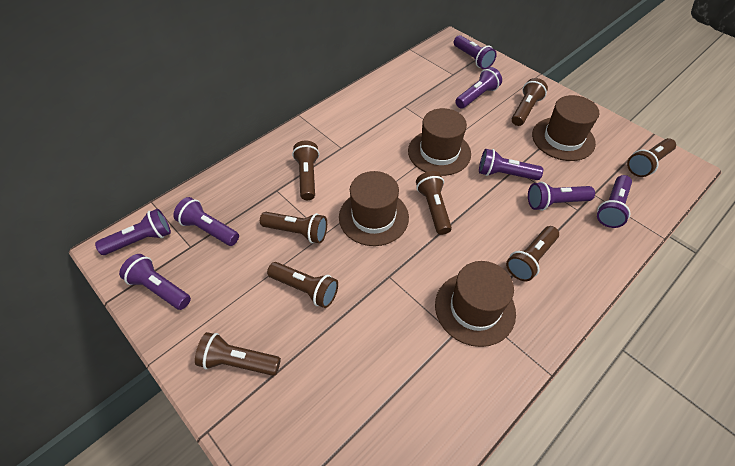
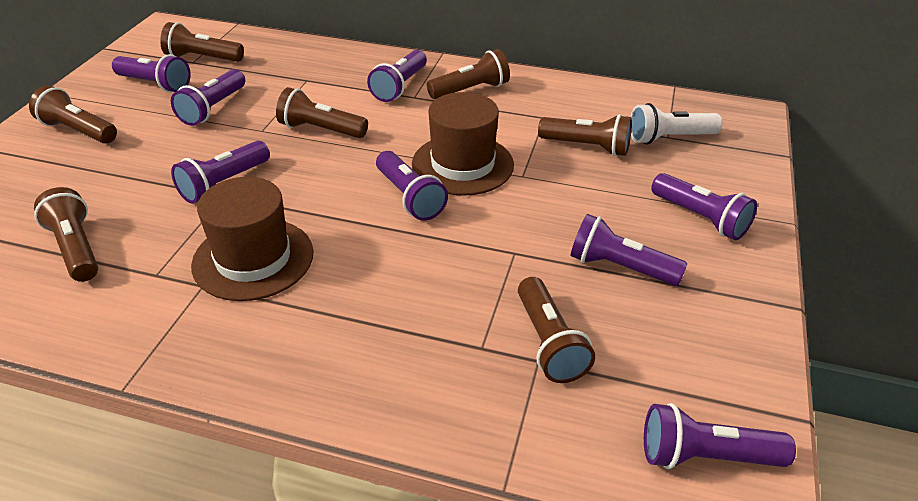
brown flashlight: 8 -> 7
brown hat: 4 -> 2
white flashlight: 0 -> 1

